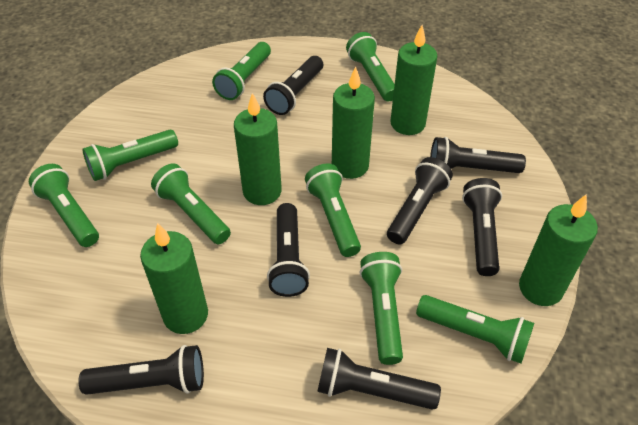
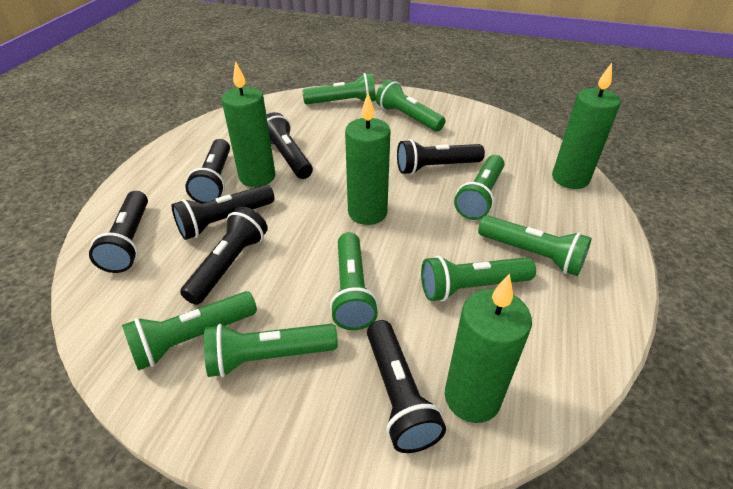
green candle: 5 -> 4

